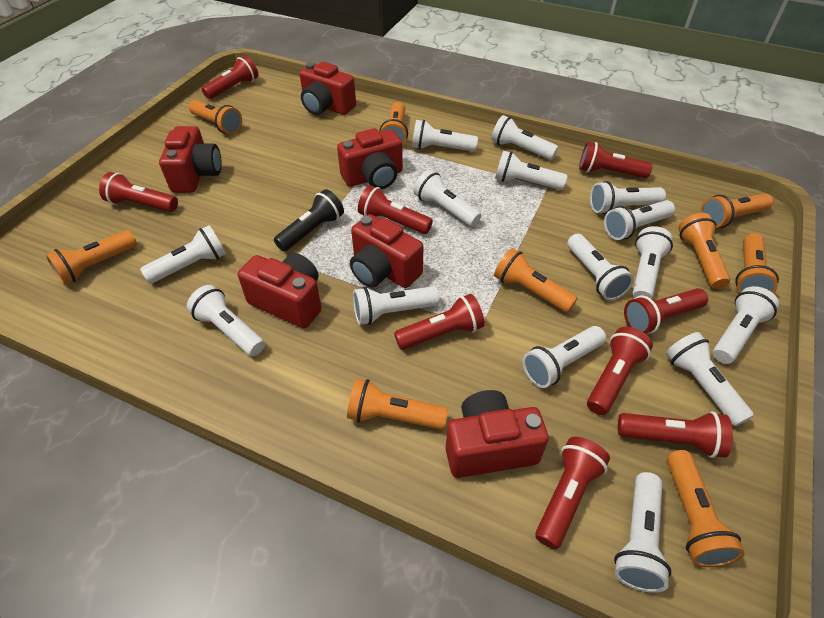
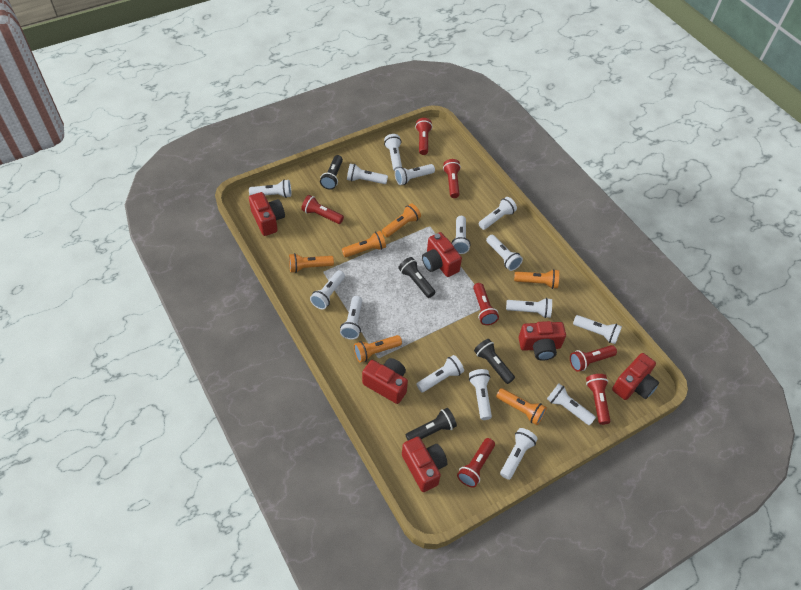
black flashlight: 1 -> 4
orange flashlight: 9 -> 6
red flashlight: 9 -> 7

